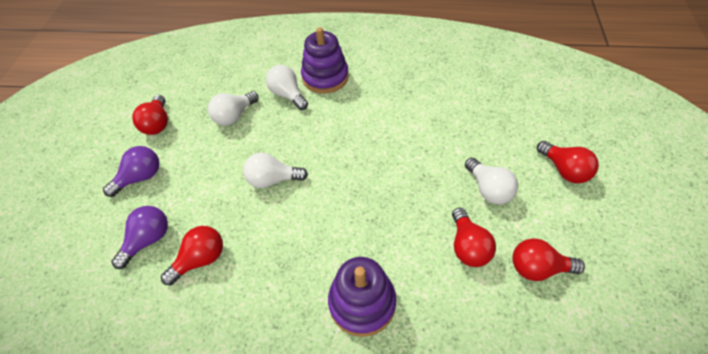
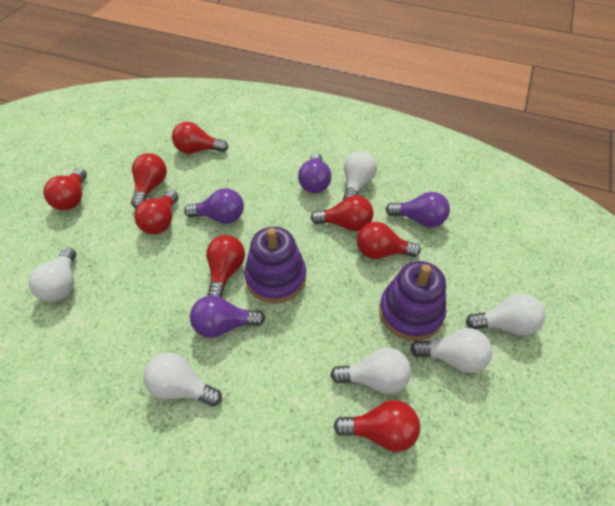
purple light bulb: 2 -> 4
red light bulb: 5 -> 8
white light bulb: 4 -> 6

